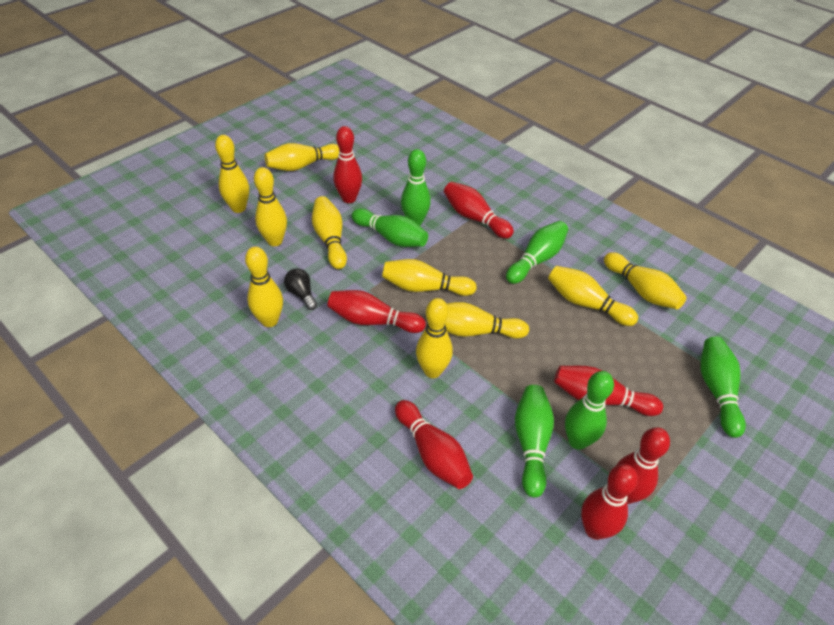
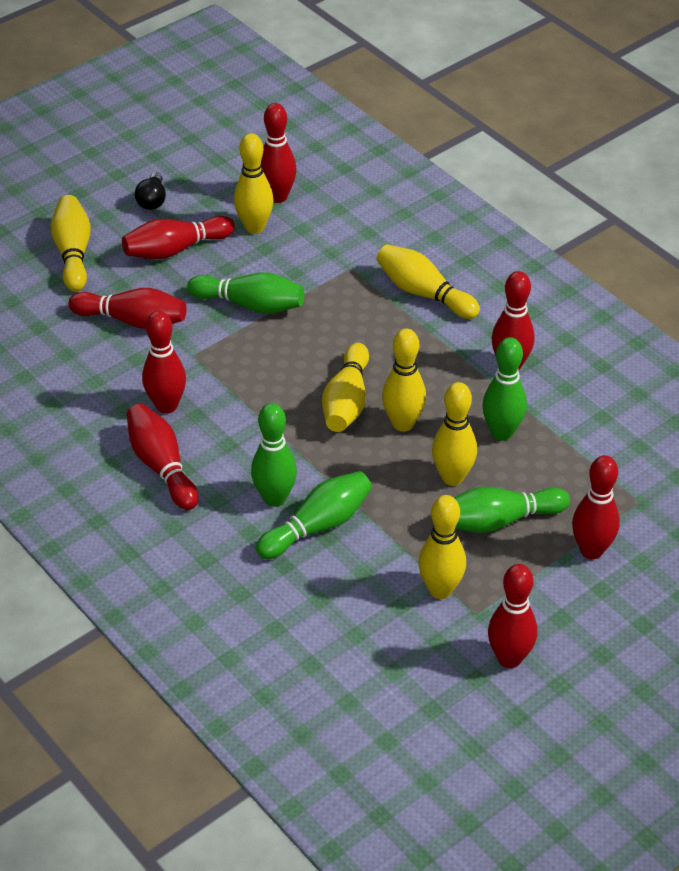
green bowling pin: 6 -> 5
red bowling pin: 7 -> 8
yellow bowling pin: 10 -> 7

